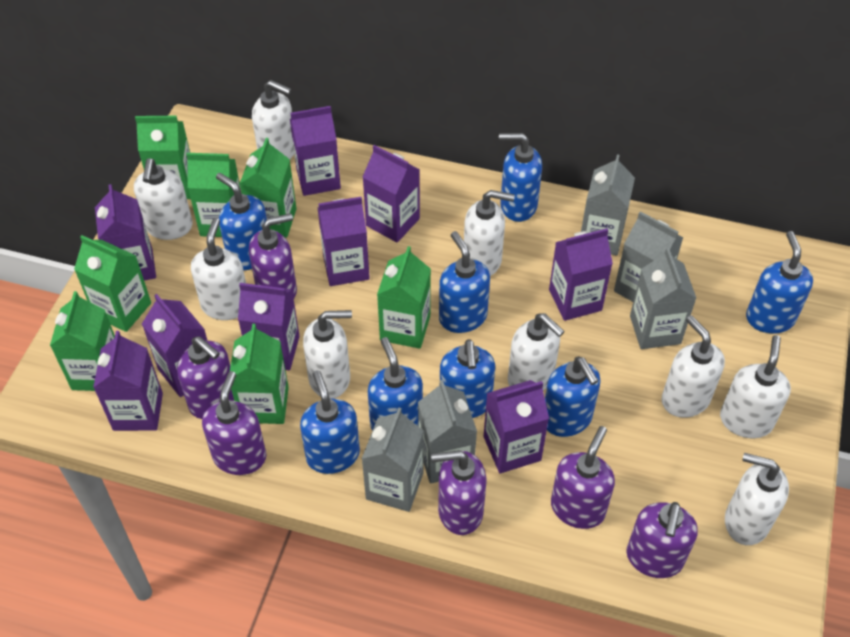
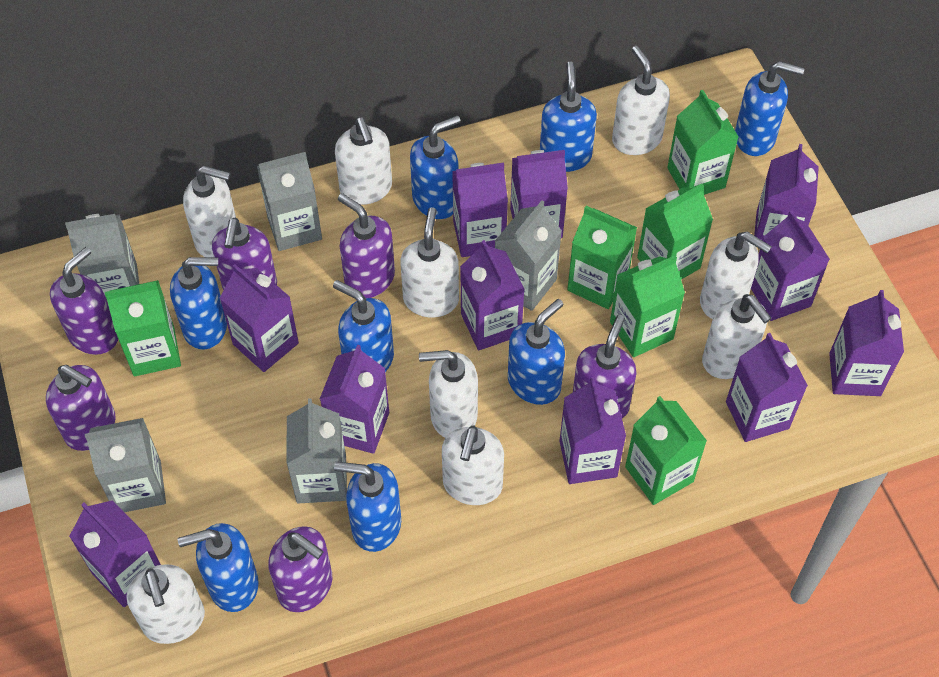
green carton: 7 -> 6
purple carton: 9 -> 11

